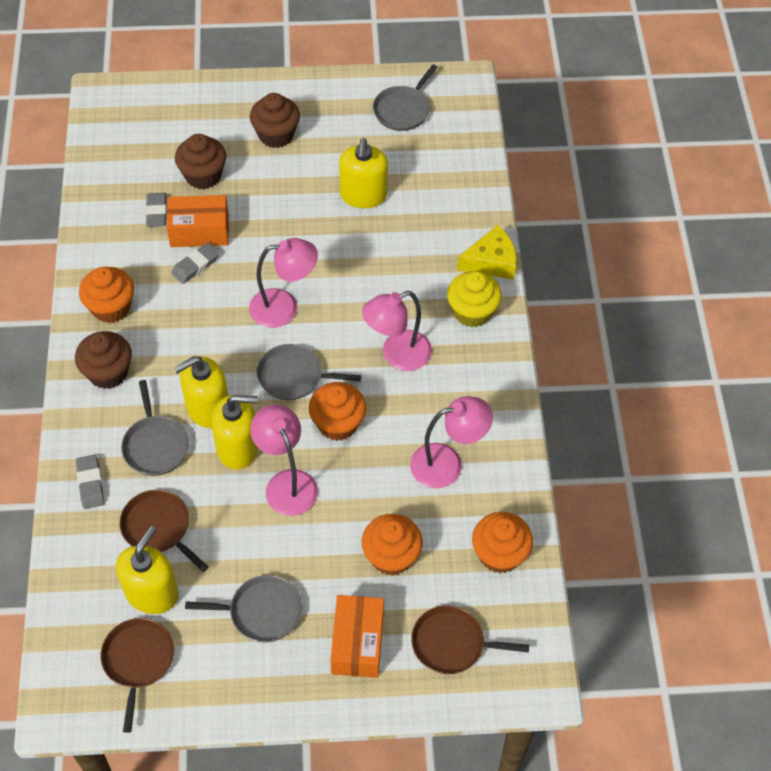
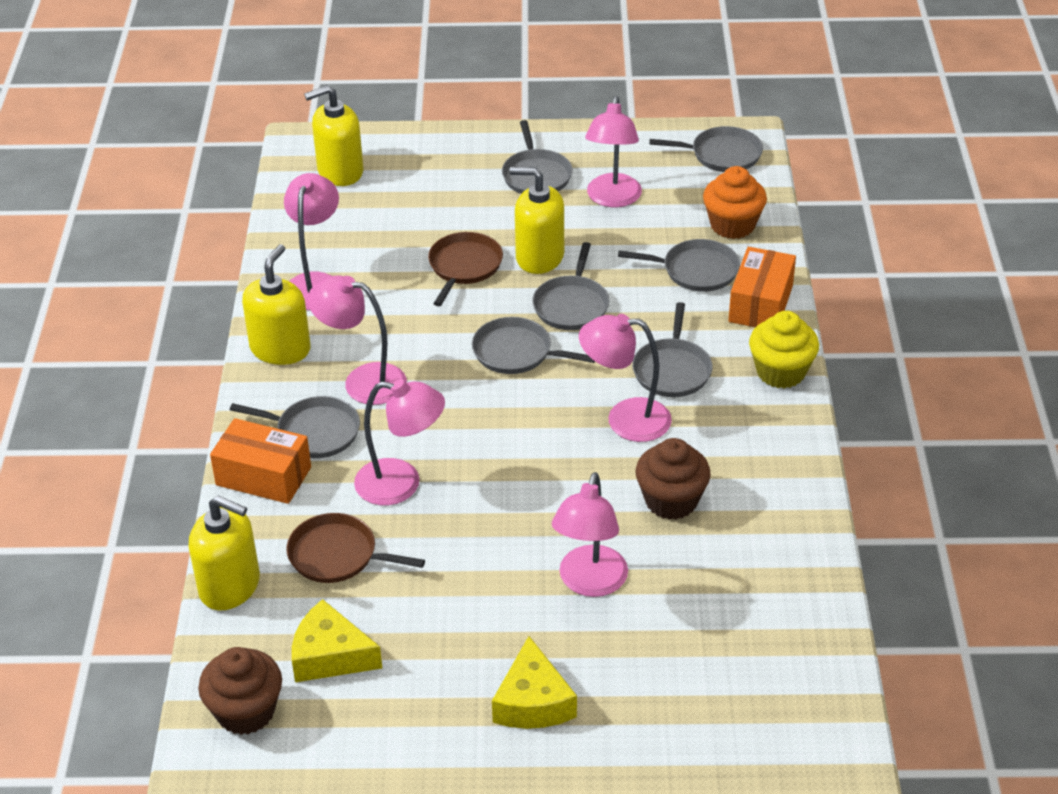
brown cupcake: 3 -> 2
brown pan: 3 -> 2
grey eraser: 3 -> 0
grey pan: 4 -> 7
orange cupcake: 4 -> 1
pink lamp: 4 -> 6
yellow cheese: 1 -> 2

